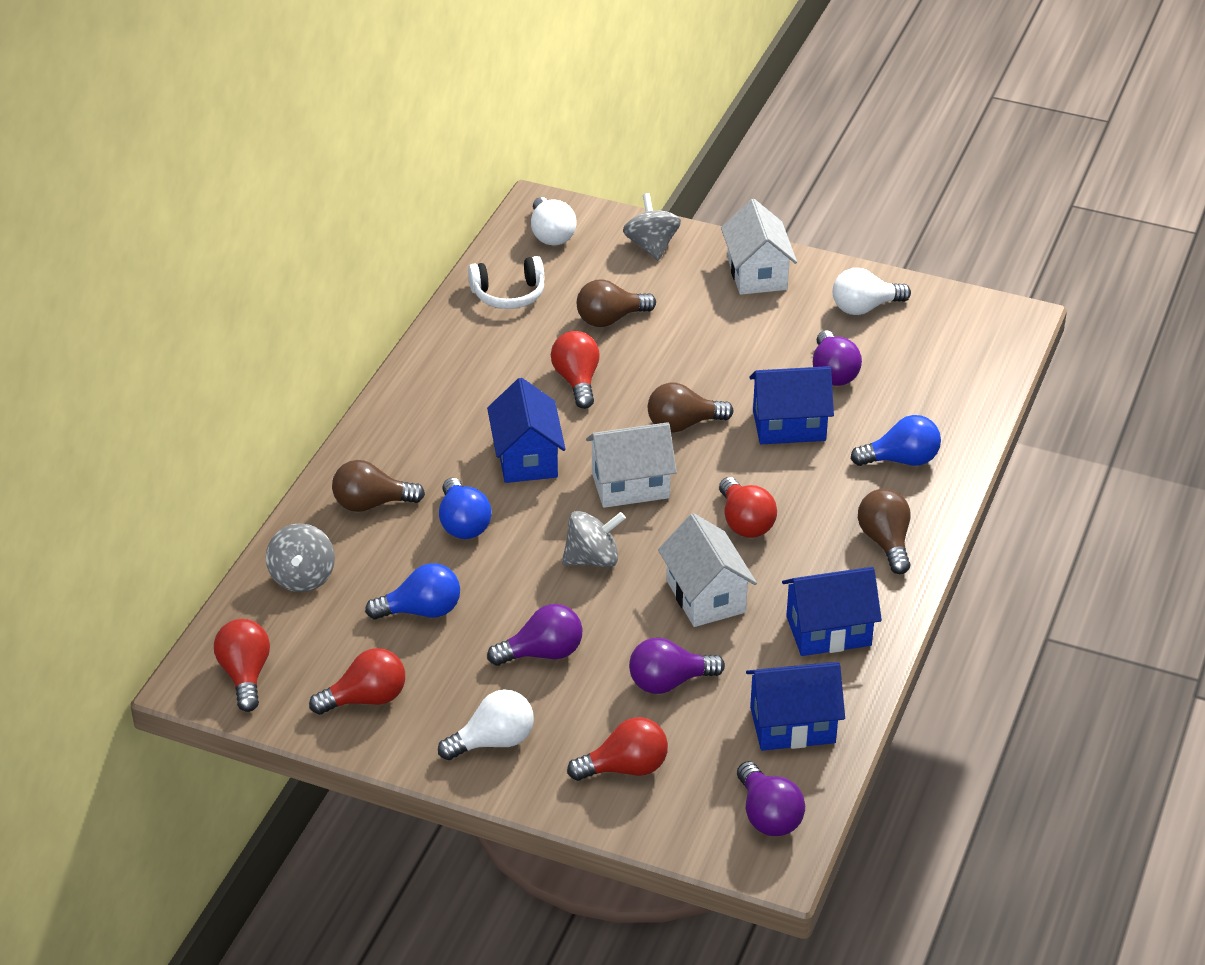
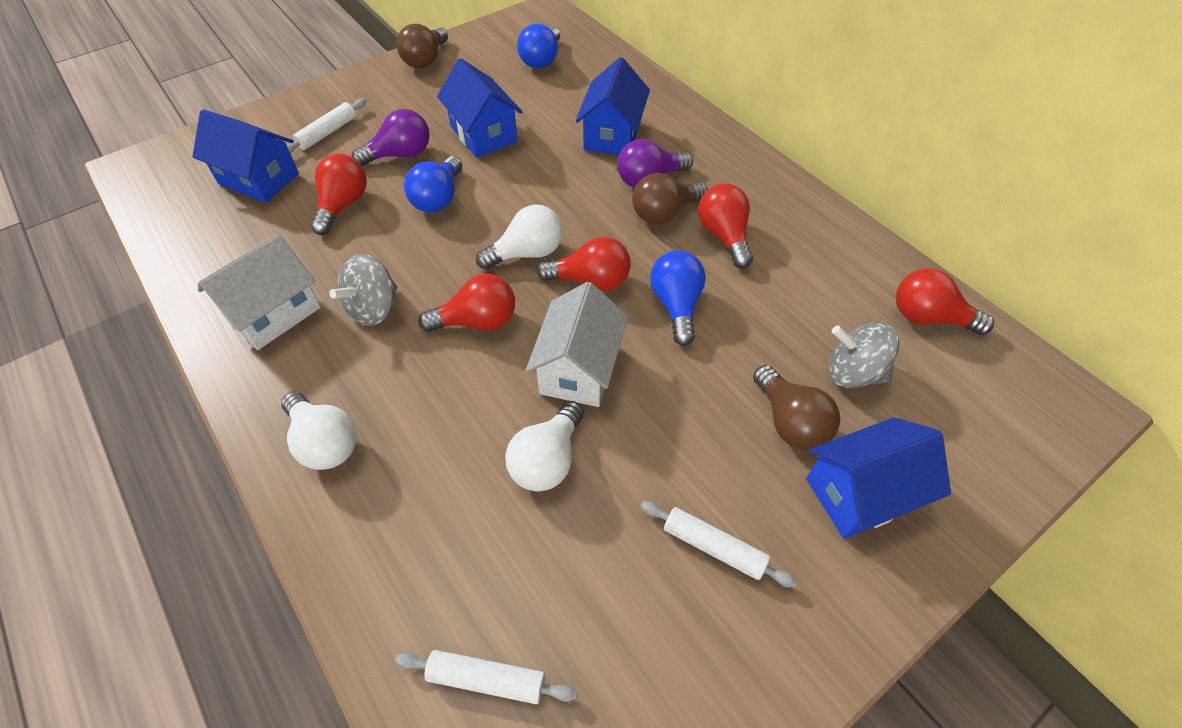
brown light bulb: 4 -> 3
grey spinning top: 3 -> 2
purple light bulb: 4 -> 2
white headphones: 1 -> 0
white house: 3 -> 2
white rolling pin: 0 -> 3

